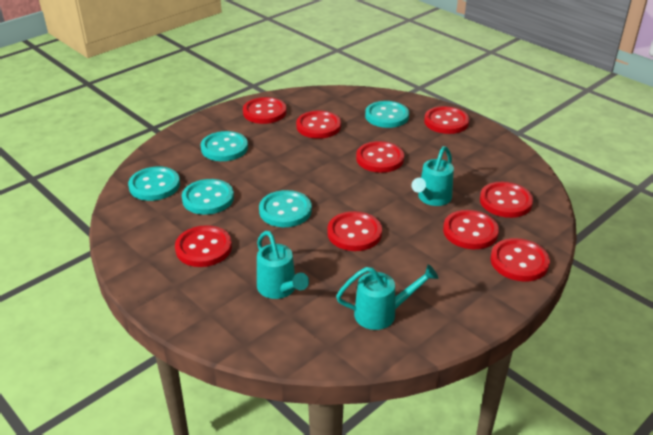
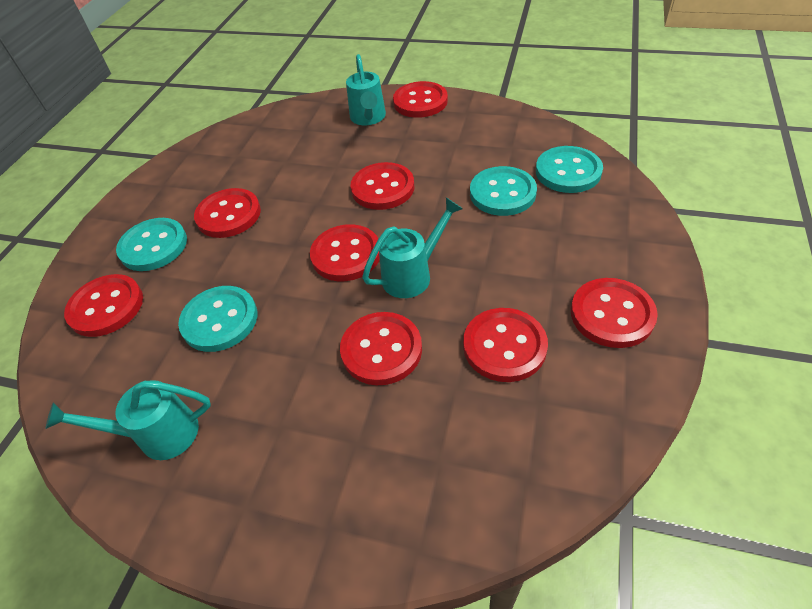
red button: 9 -> 8
turquoise button: 5 -> 4

